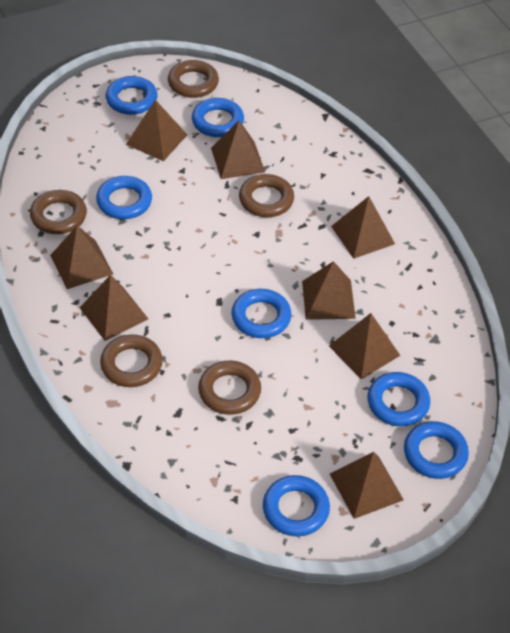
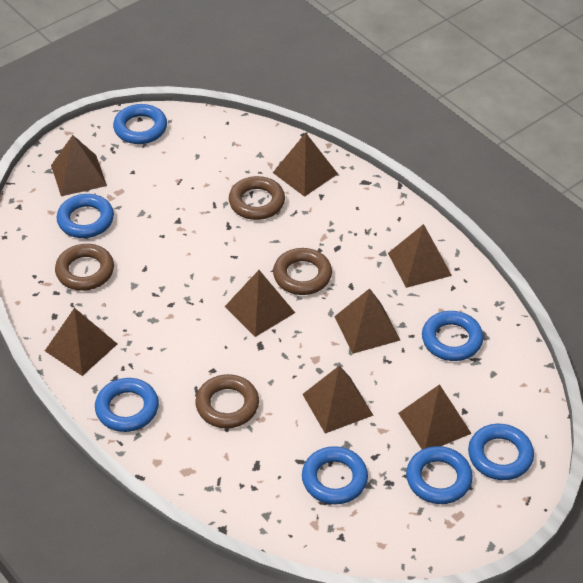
brown ring: 5 -> 4

